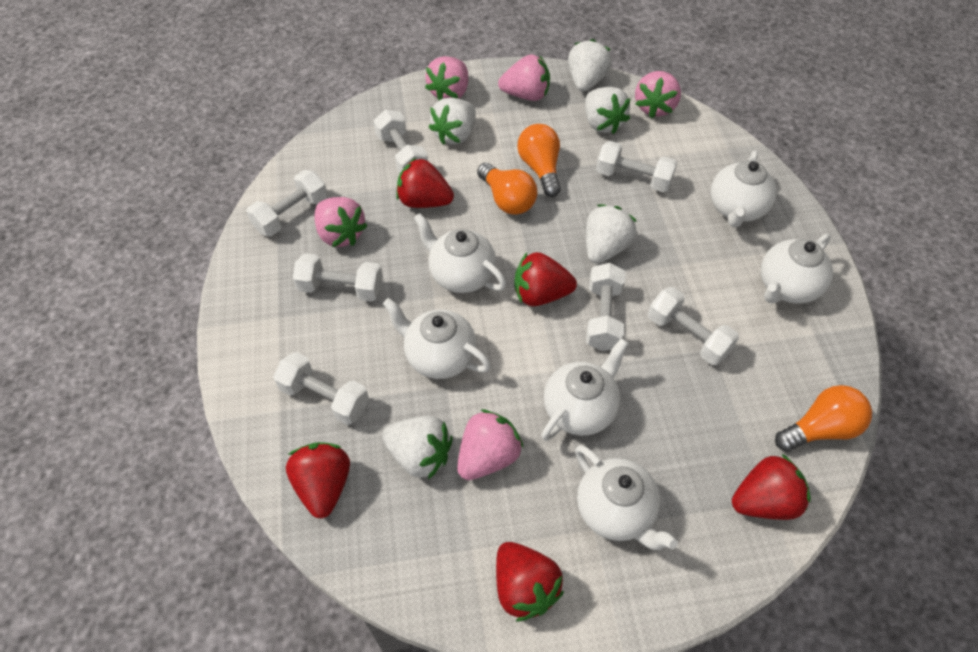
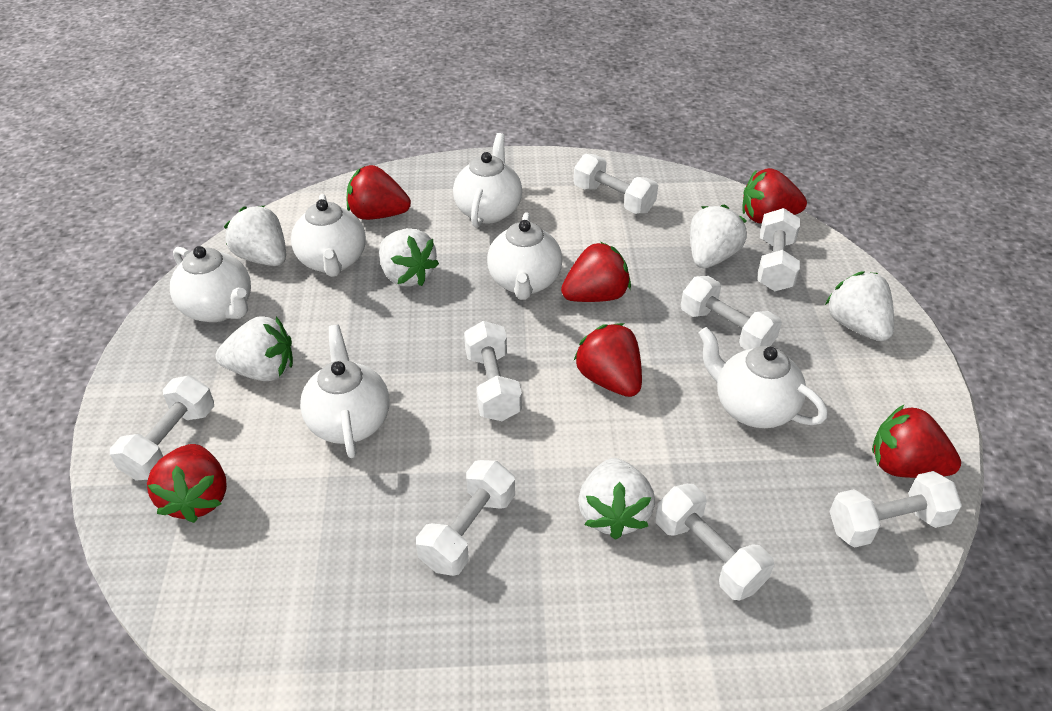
orange light bulb: 3 -> 0
pink strawberry: 5 -> 0
red strawberry: 5 -> 6
white dumbbell: 7 -> 8
white strawberry: 5 -> 6

